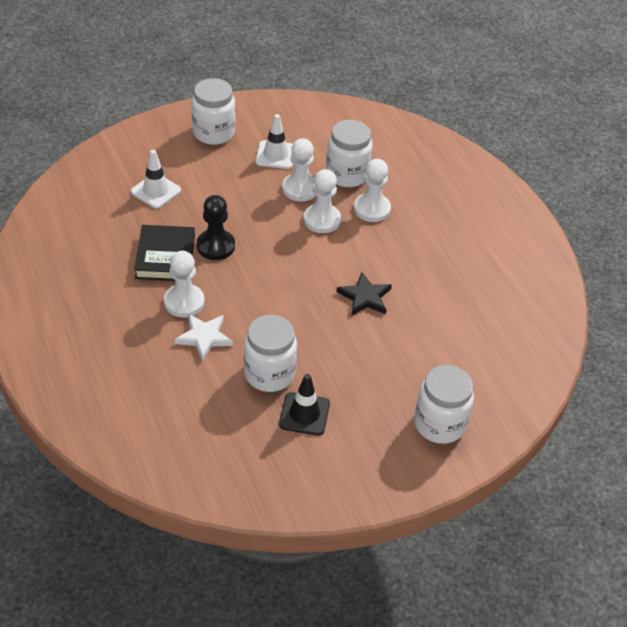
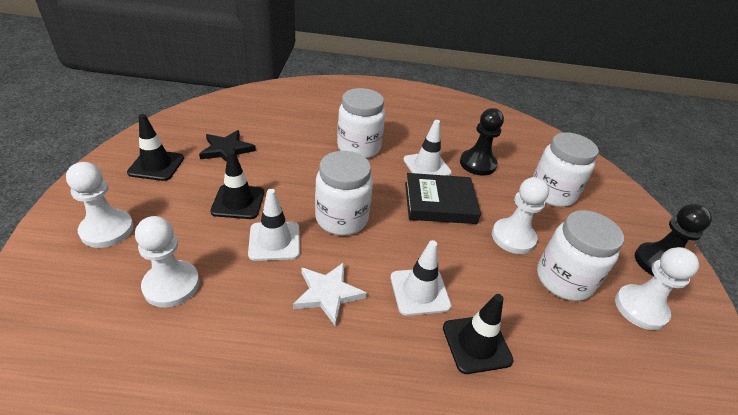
black pawn: 1 -> 2
black traffic cone: 1 -> 3
white traffic cone: 2 -> 3

